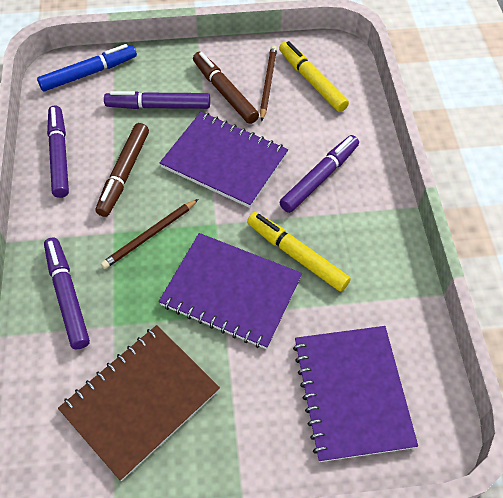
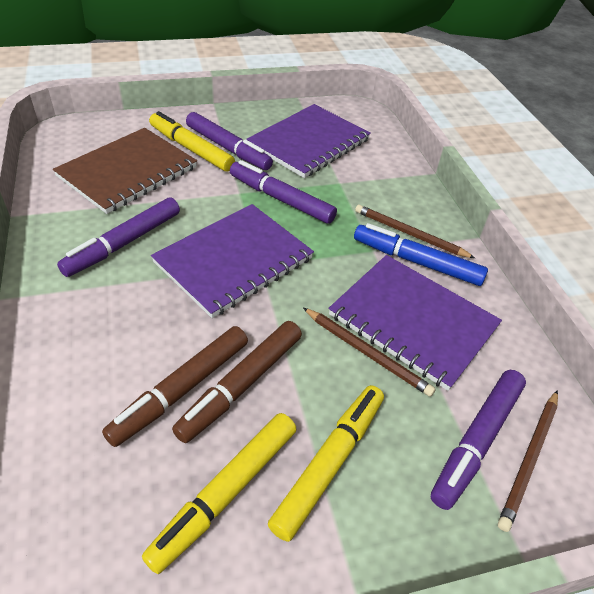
brown pencil: 2 -> 3
yellow marker: 2 -> 3

